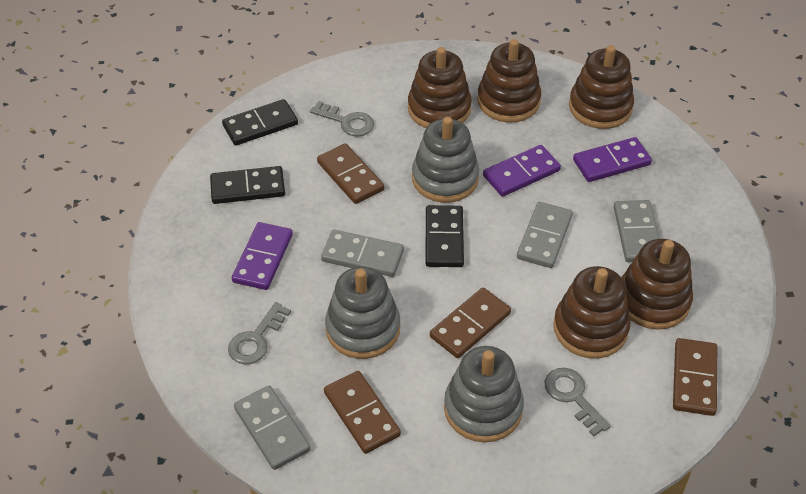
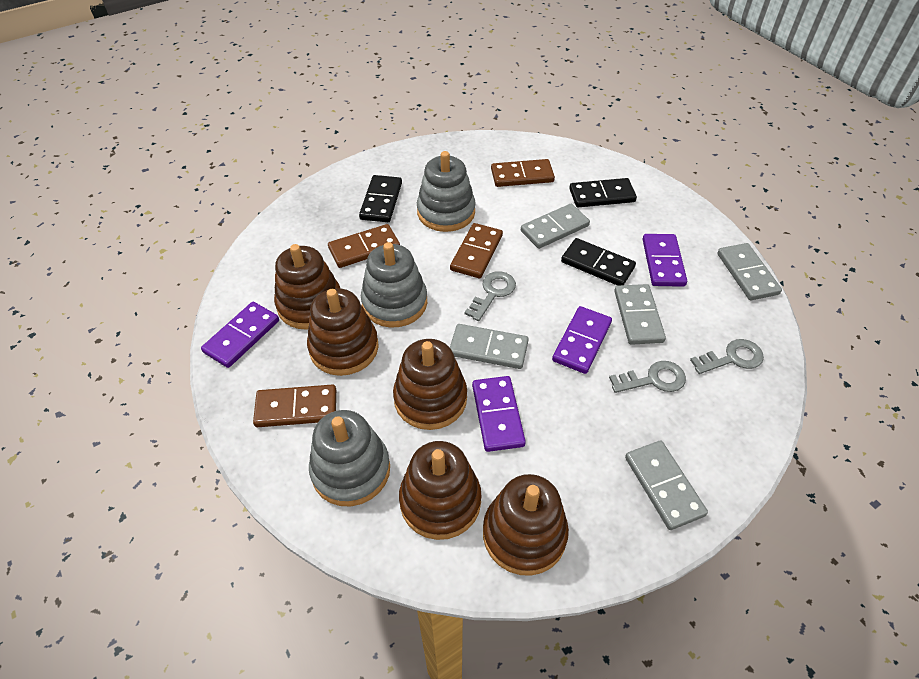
grey domino: 4 -> 5
purple domino: 3 -> 4

